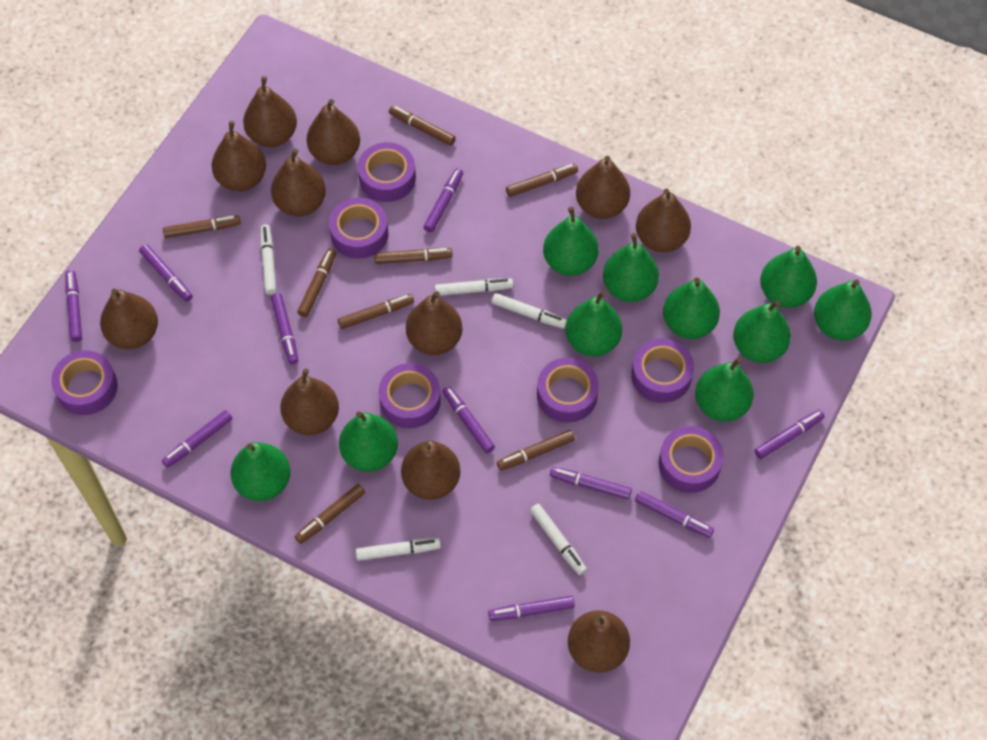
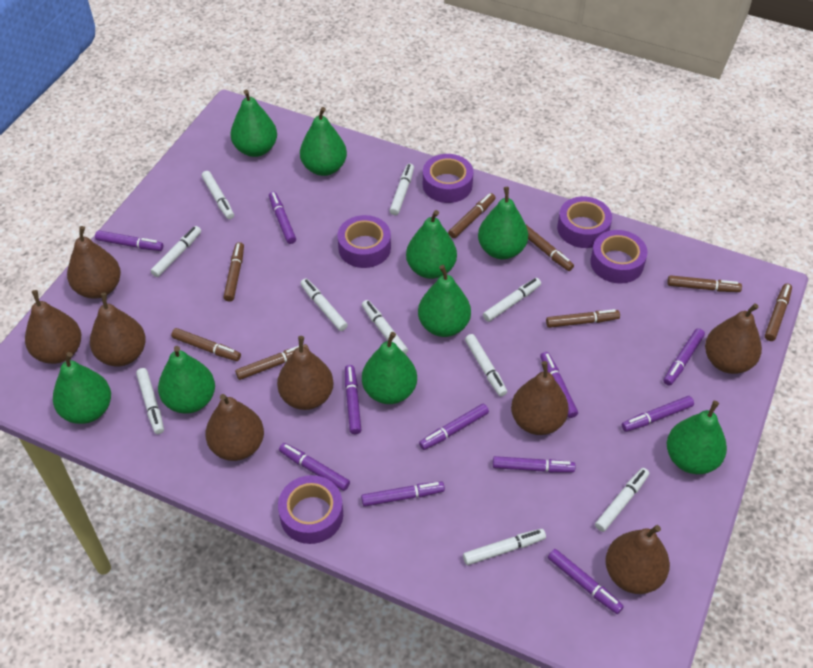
brown pear: 11 -> 8
green pear: 10 -> 9
purple marker: 10 -> 11
purple tape: 7 -> 5
white marker: 5 -> 10

